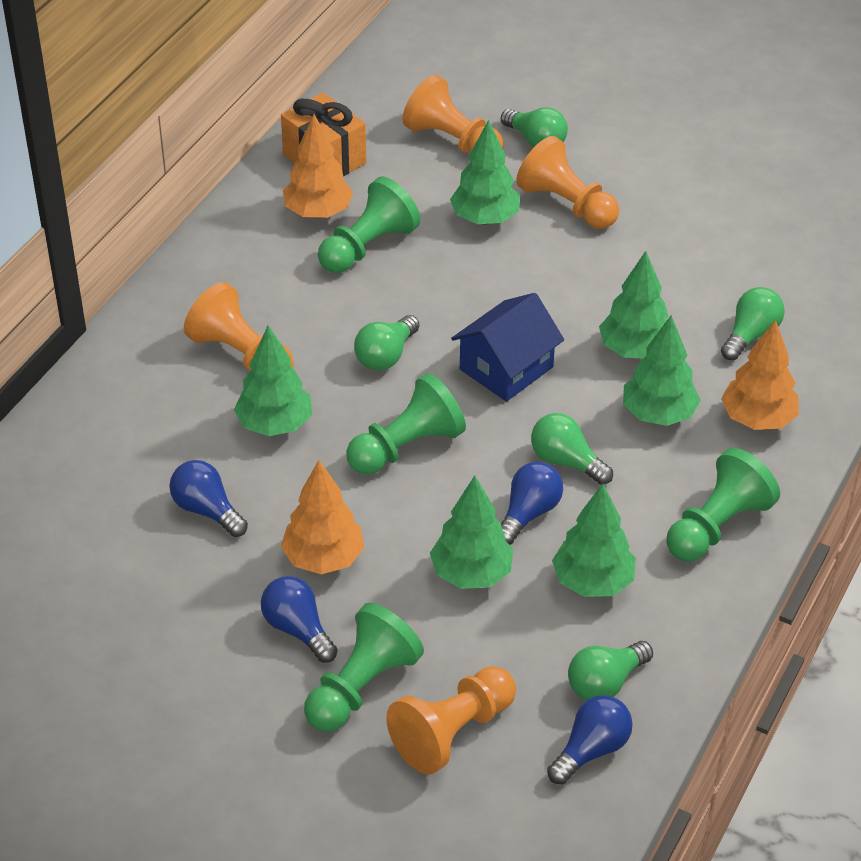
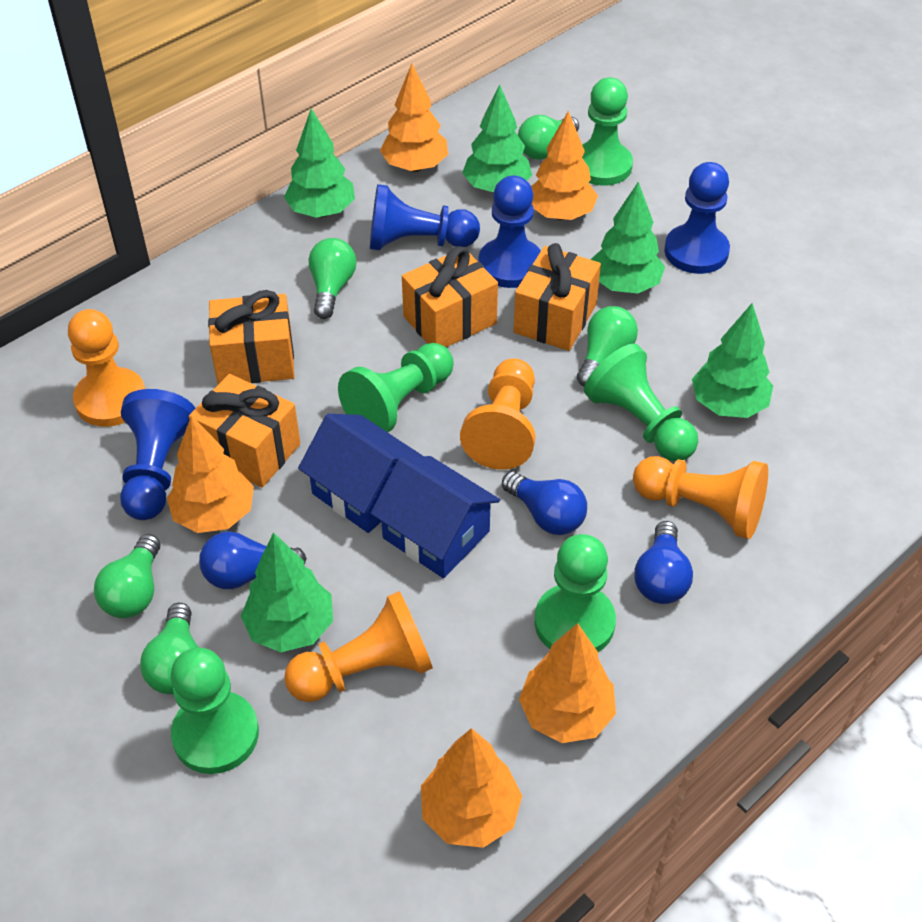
blue house: 1 -> 2
blue light bulb: 4 -> 3
blue pawn: 0 -> 4
green pawn: 4 -> 5
green tree: 6 -> 5
orange gift: 1 -> 4
orange tree: 3 -> 5

